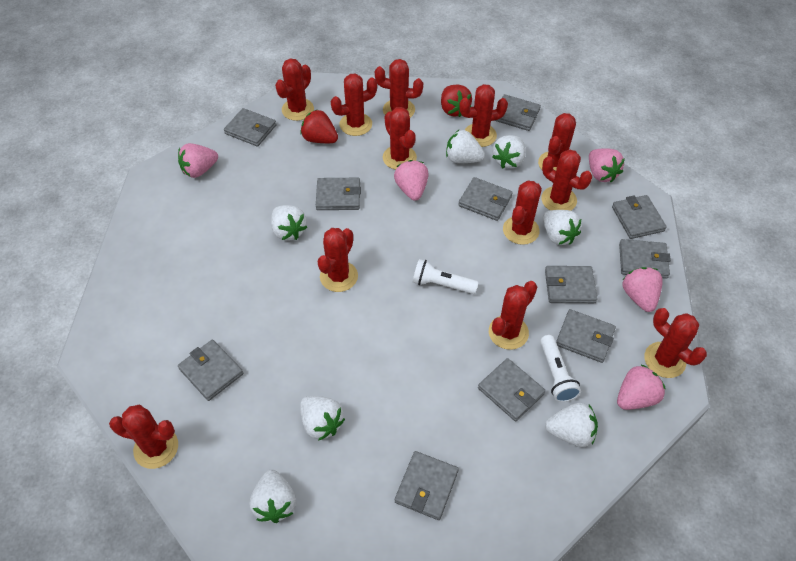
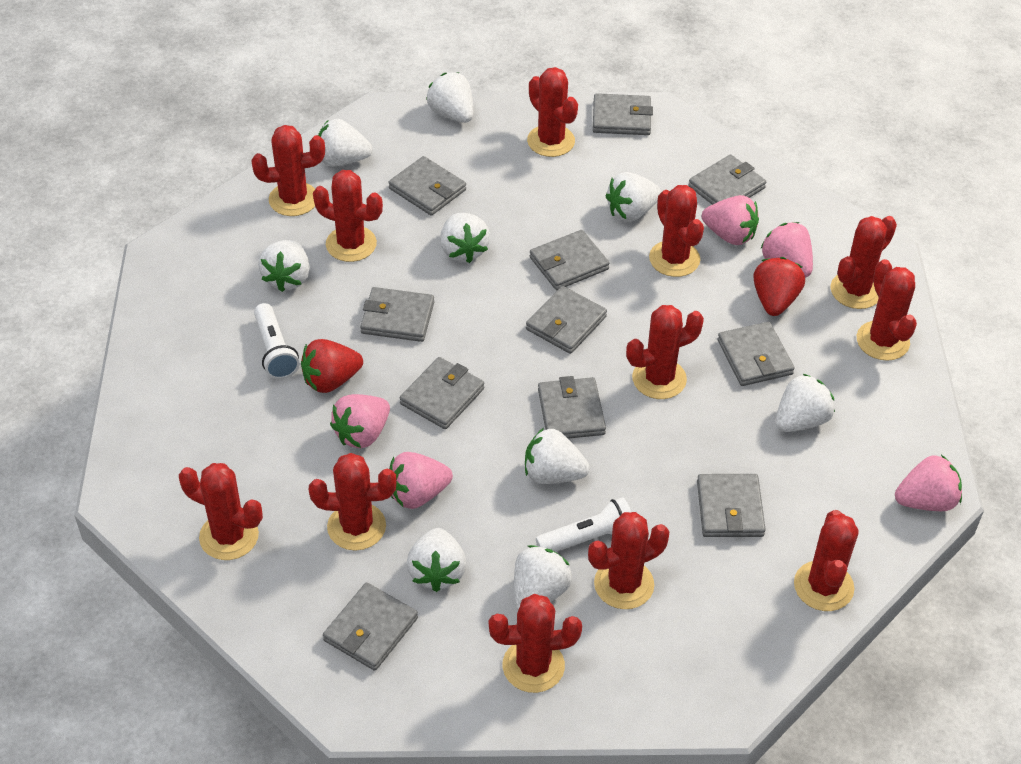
white strawberry: 7 -> 9

